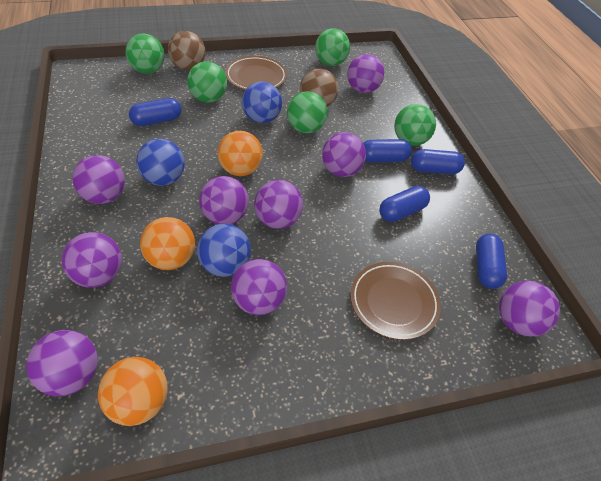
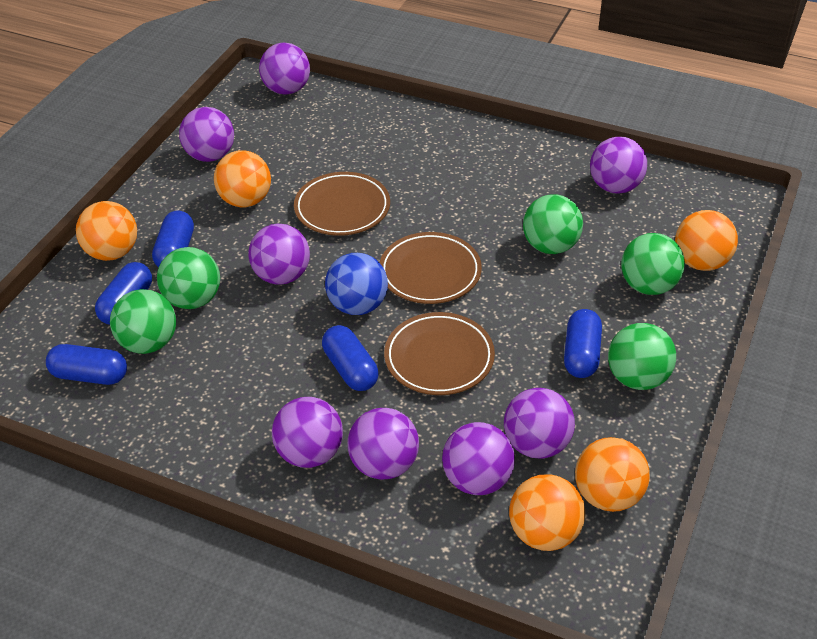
blue ball: 3 -> 1
brown ball: 2 -> 0
brown plate: 2 -> 3
orange ball: 3 -> 5
purple ball: 9 -> 8

